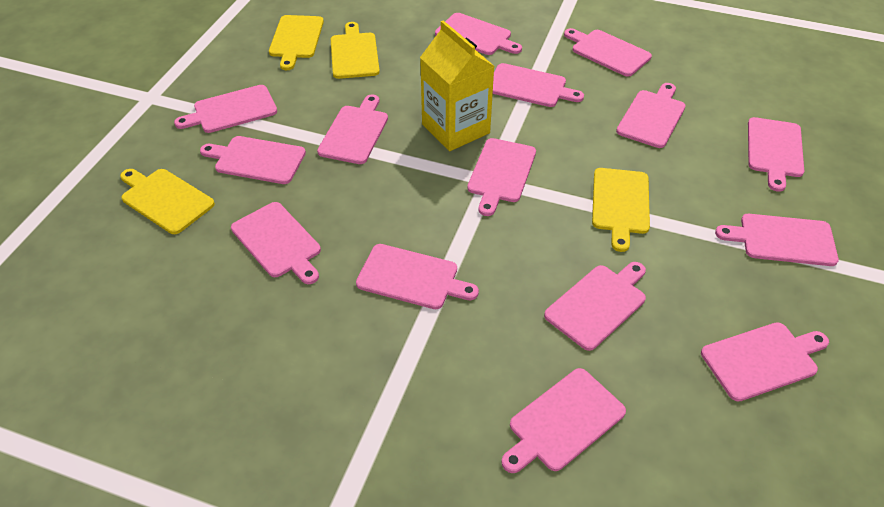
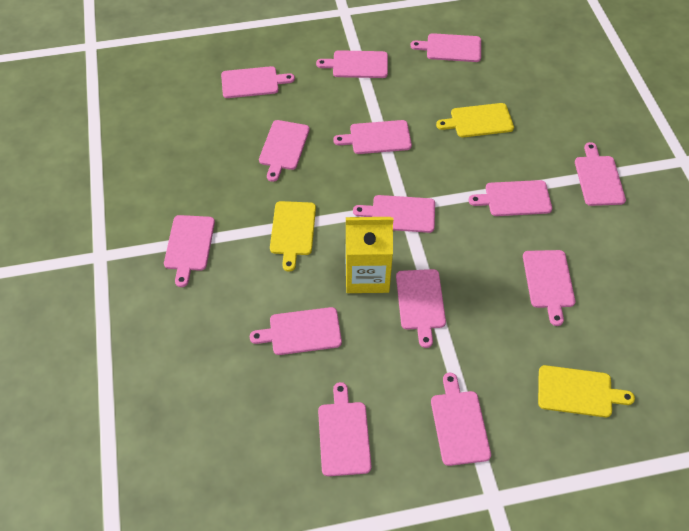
pink cutting board: 15 -> 14
yellow cutting board: 4 -> 3

